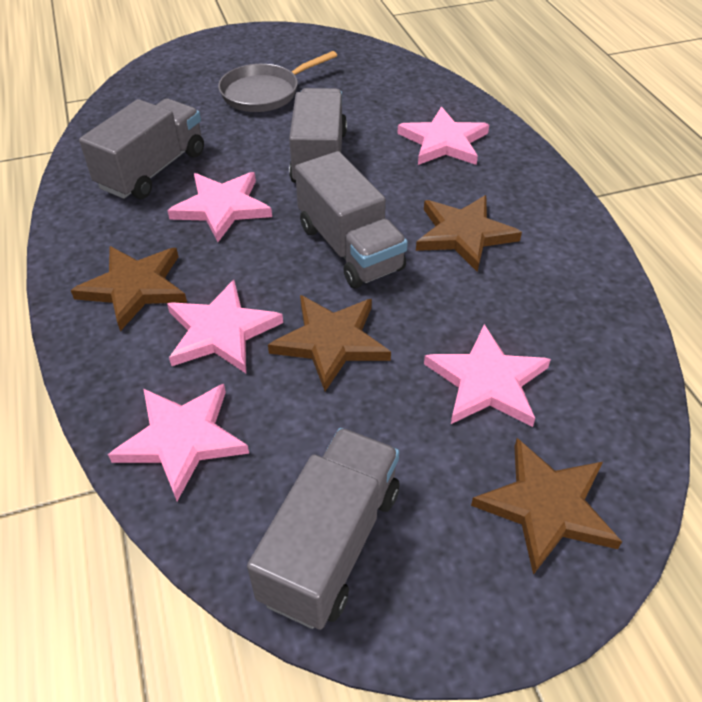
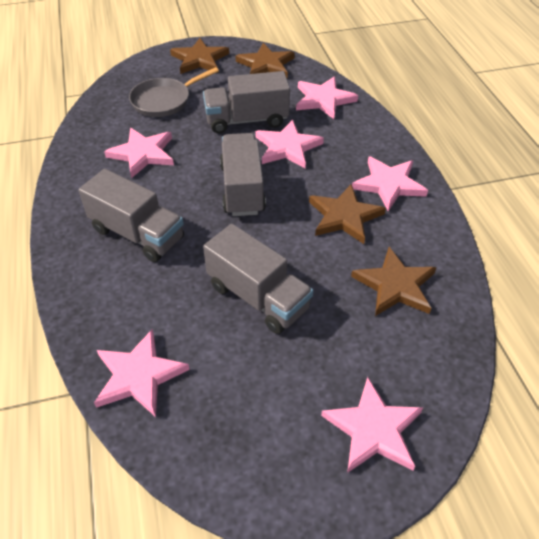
pink star: 5 -> 6

